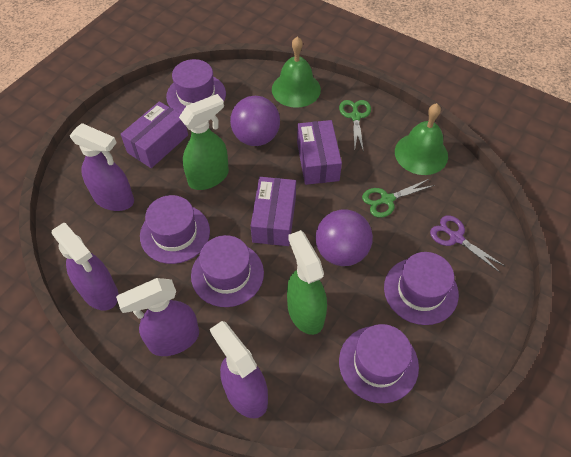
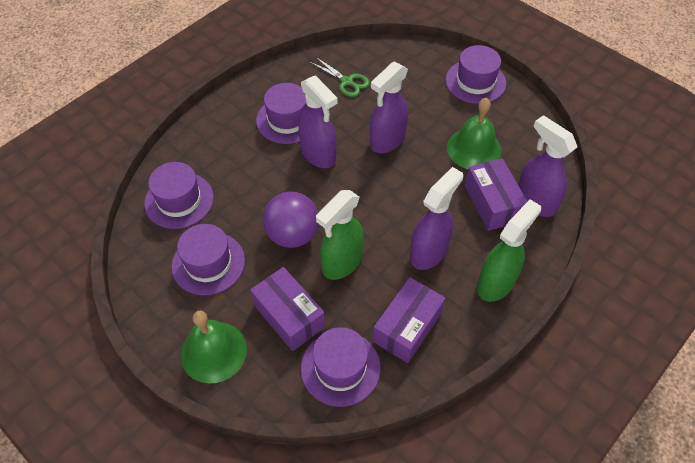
green scissors: 2 -> 1
purple ball: 2 -> 1
purple scissors: 1 -> 0

